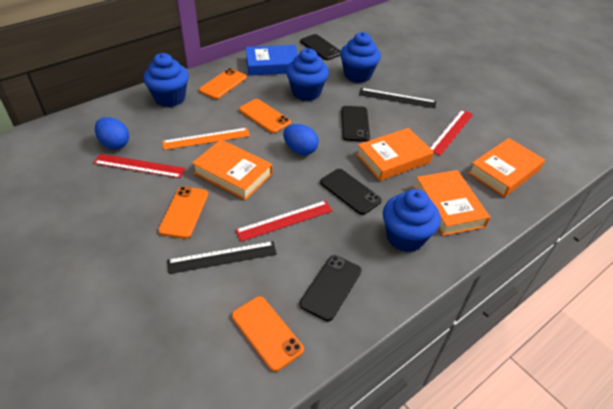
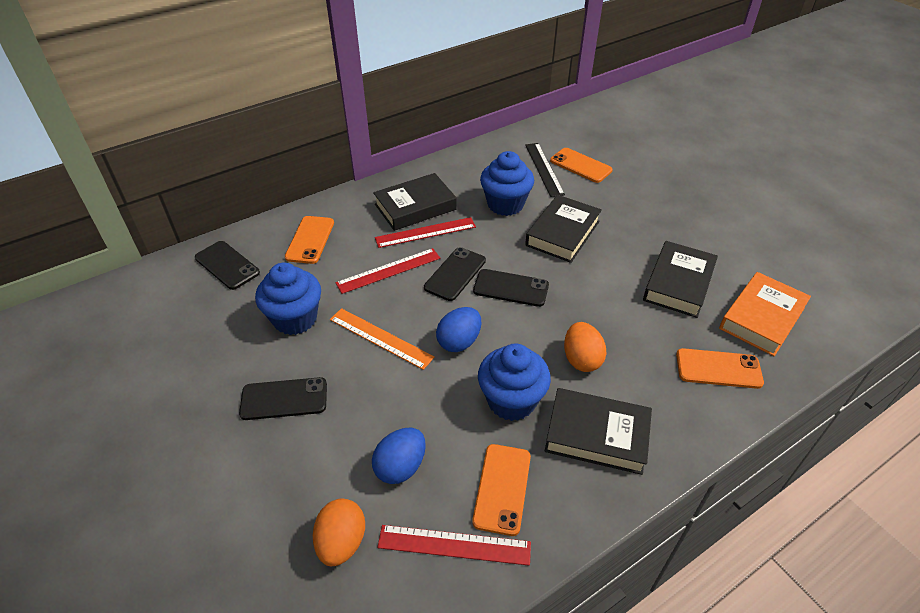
black book: 0 -> 4
black ruler: 2 -> 1
blue book: 1 -> 0
blue cupcake: 4 -> 3
orange book: 4 -> 1
orange egg: 0 -> 2

